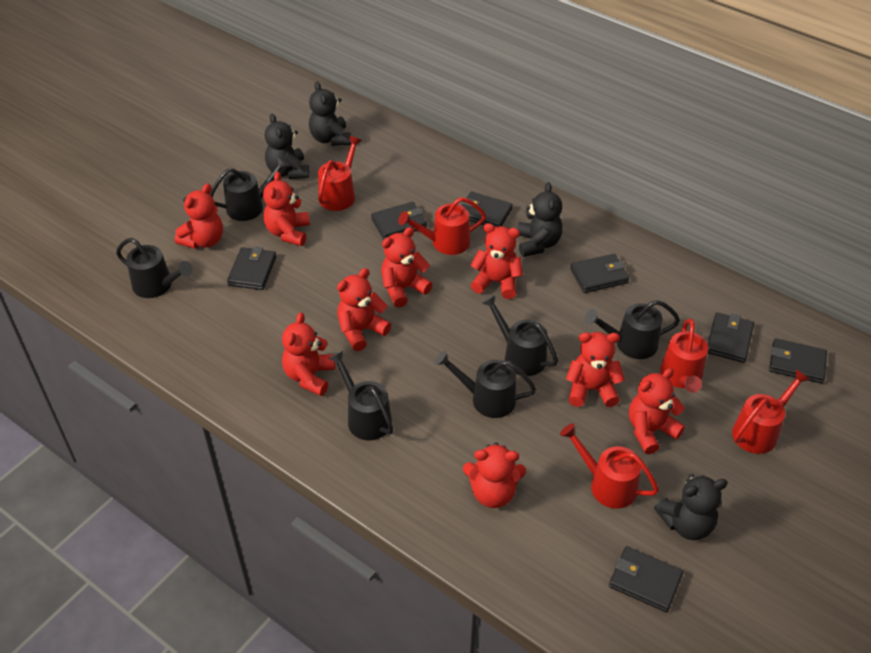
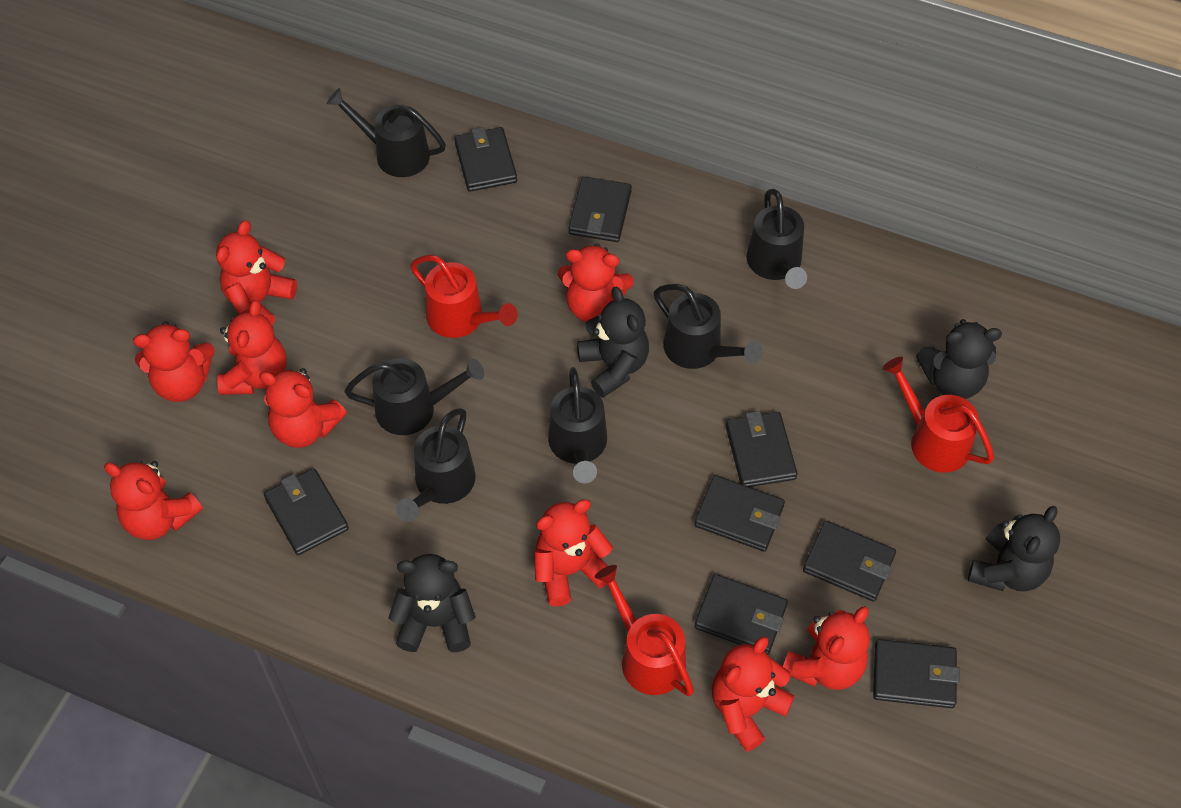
black wallet: 7 -> 8
red watering can: 5 -> 3

